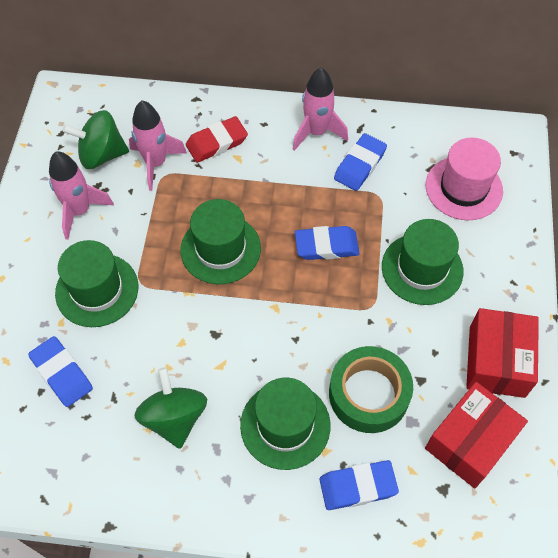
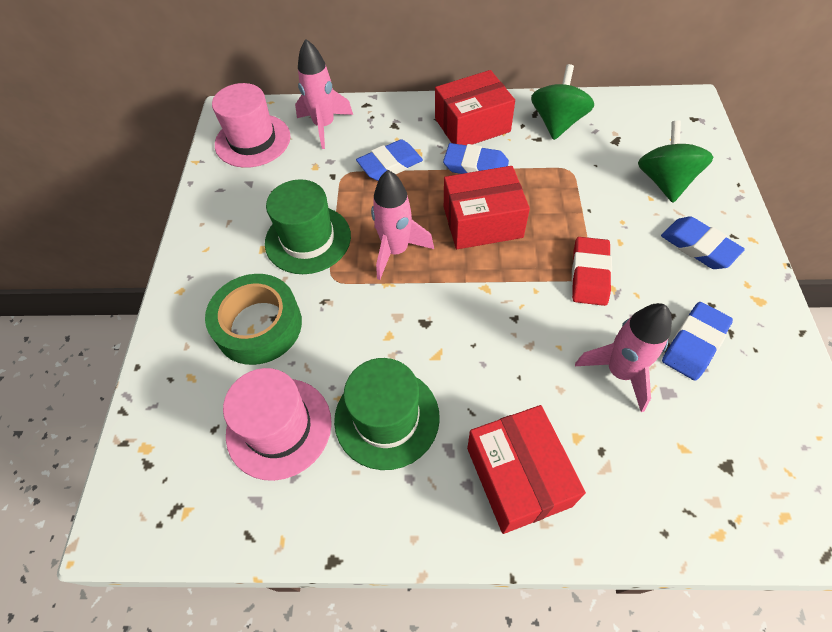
green hat: 4 -> 2
pink hat: 1 -> 2
red box: 2 -> 3

